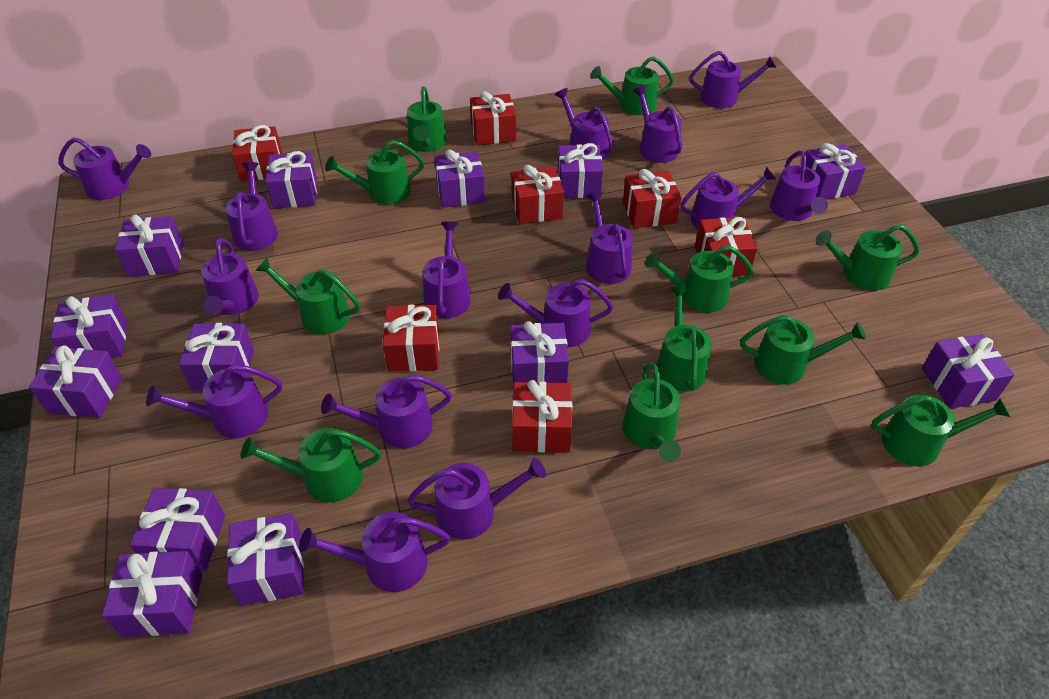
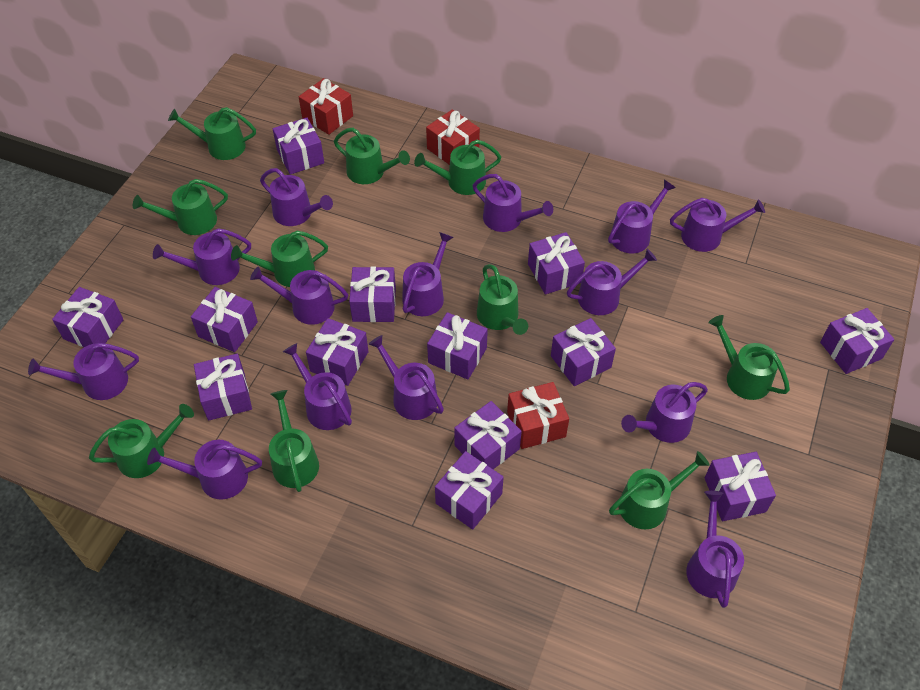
green watering can: 11 -> 10
purple watering can: 15 -> 14
red gift: 7 -> 3

